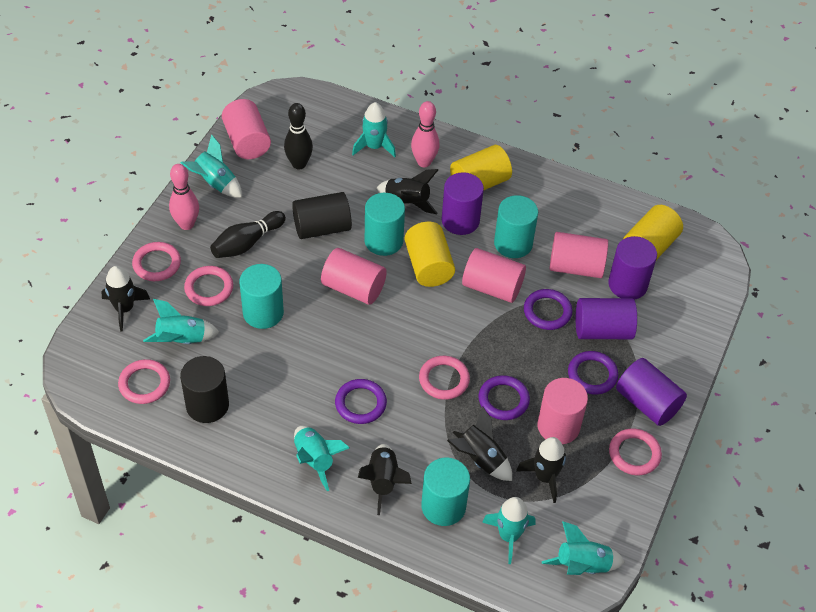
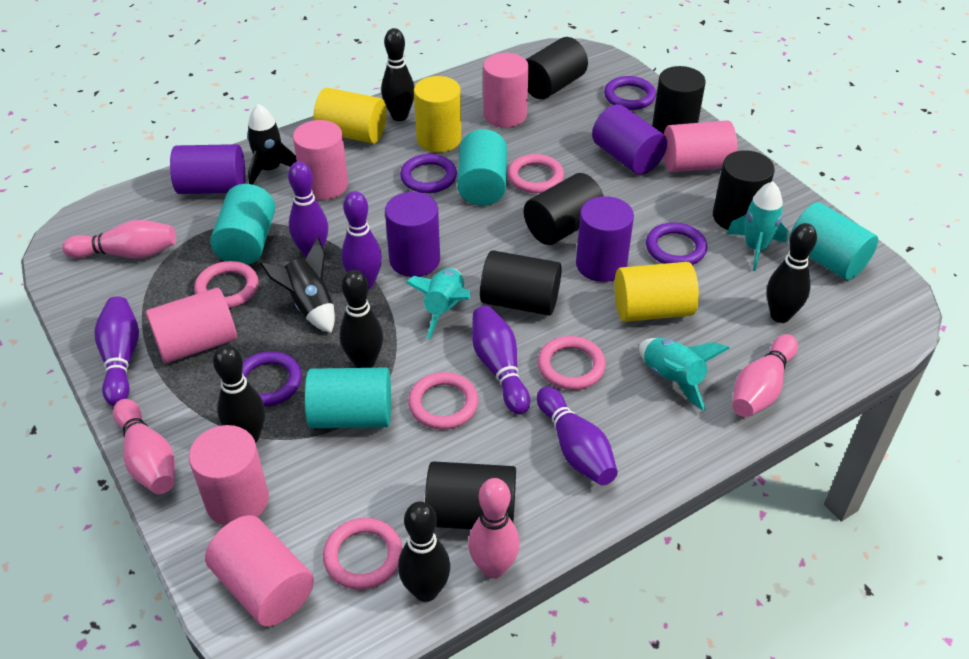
black bowling pin: 2 -> 5
black cylinder: 2 -> 6
black rocket: 5 -> 2
pink bowling pin: 2 -> 4
pink cylinder: 5 -> 6
purple bowling pin: 0 -> 5
turquoise rocket: 6 -> 3

